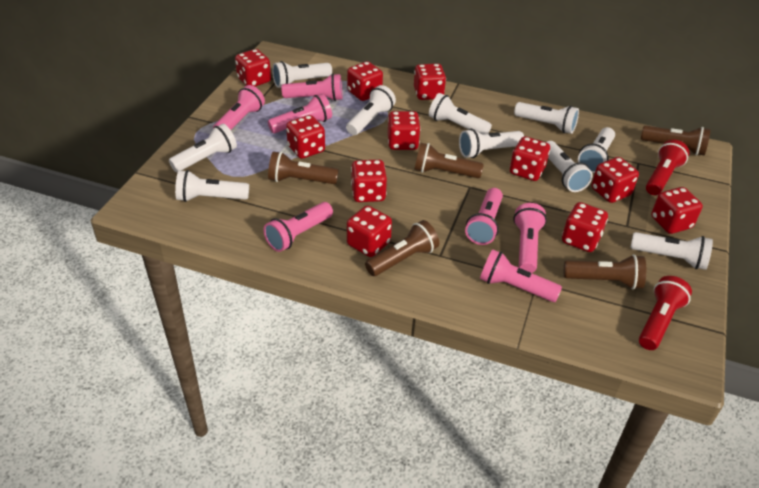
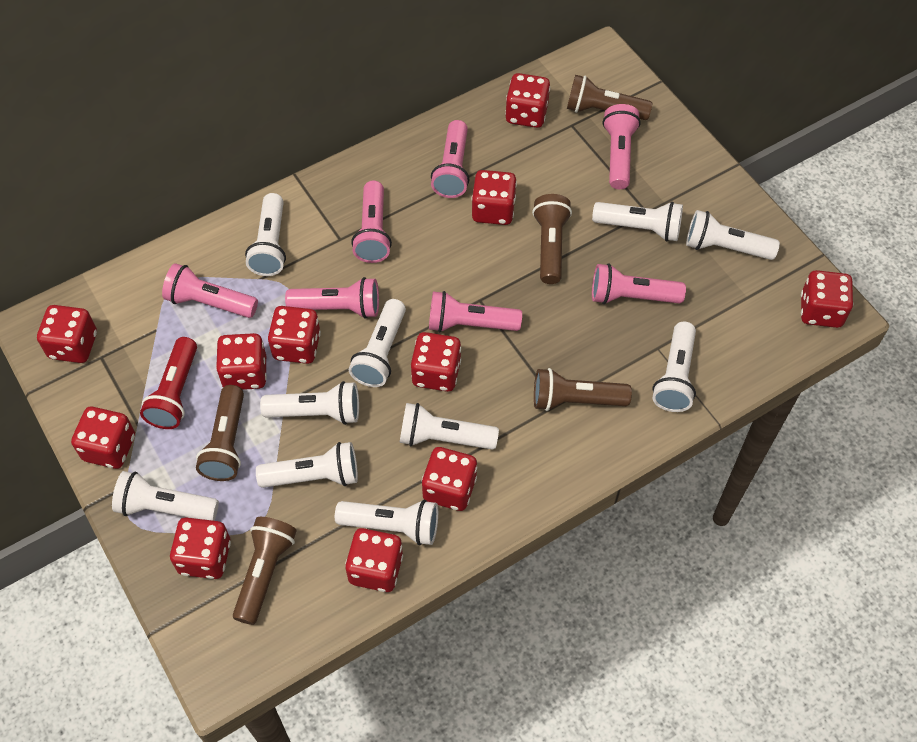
red flashlight: 2 -> 1

